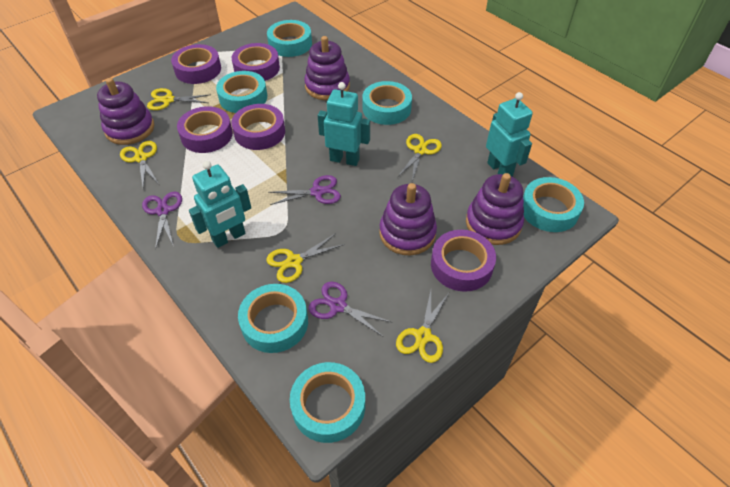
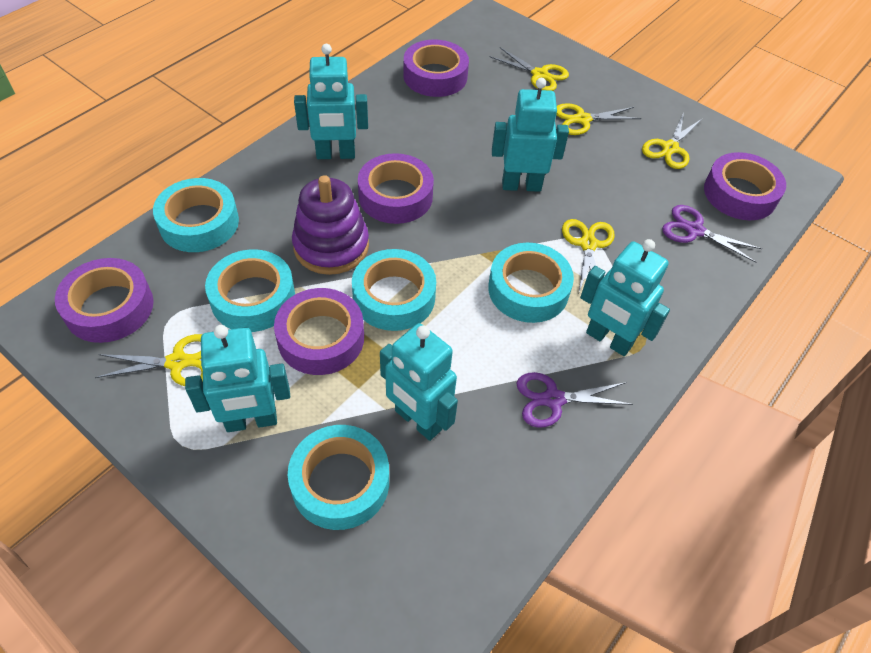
purple scissors: 3 -> 2
purple stacking toy: 4 -> 1
turquoise robot: 3 -> 5
turquoise tape: 6 -> 5

